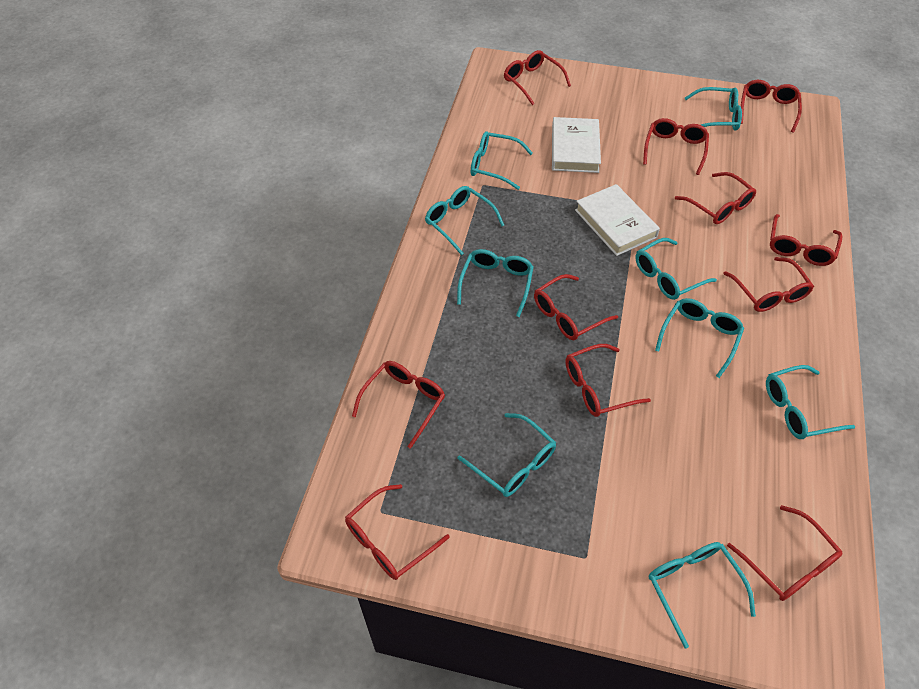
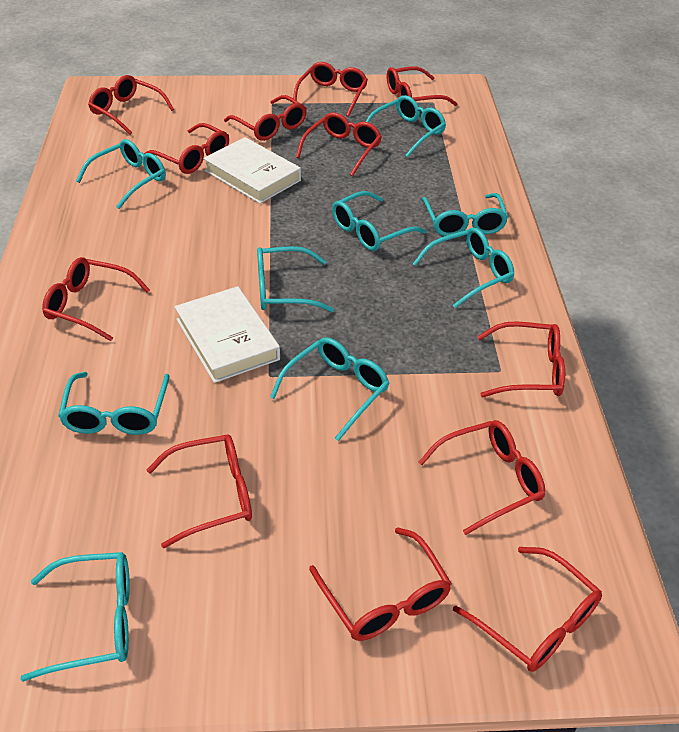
red glasses: 11 -> 12

